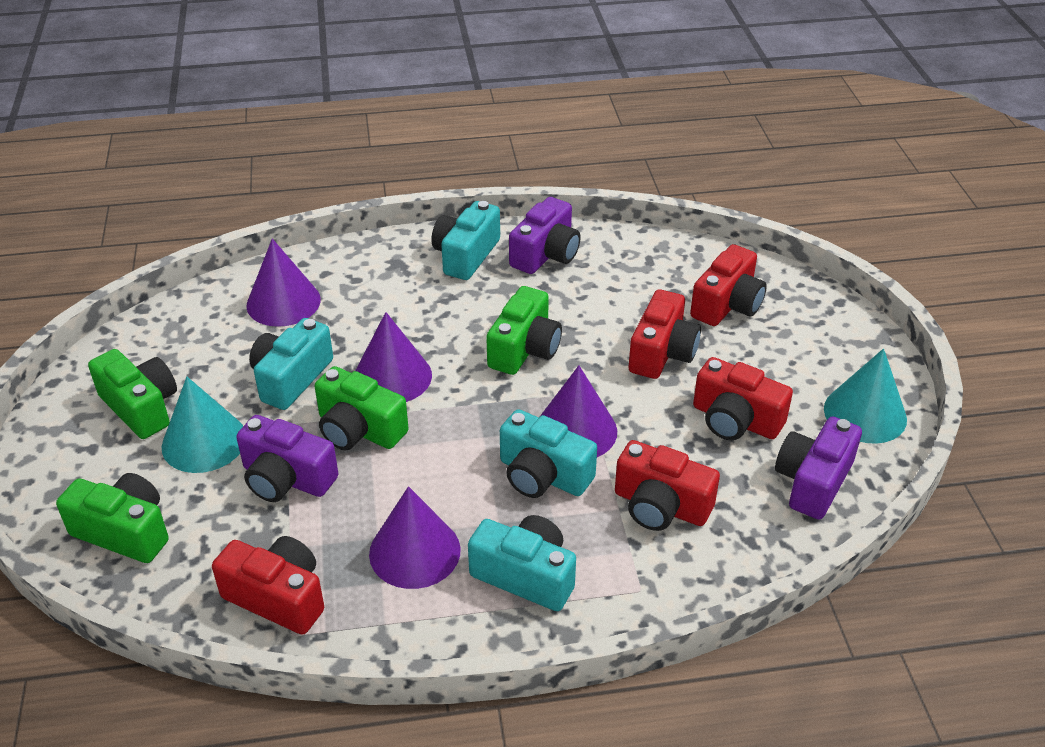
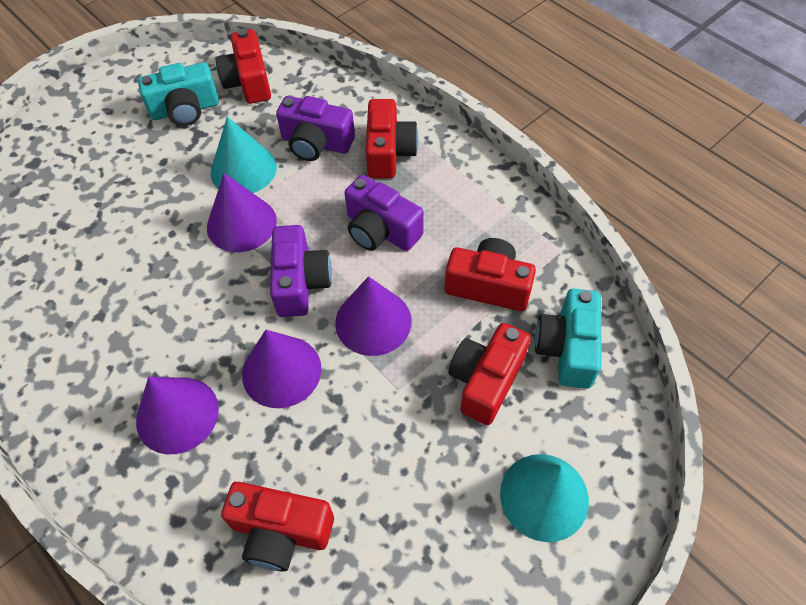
green camera: 4 -> 0
turquoise camera: 4 -> 2

